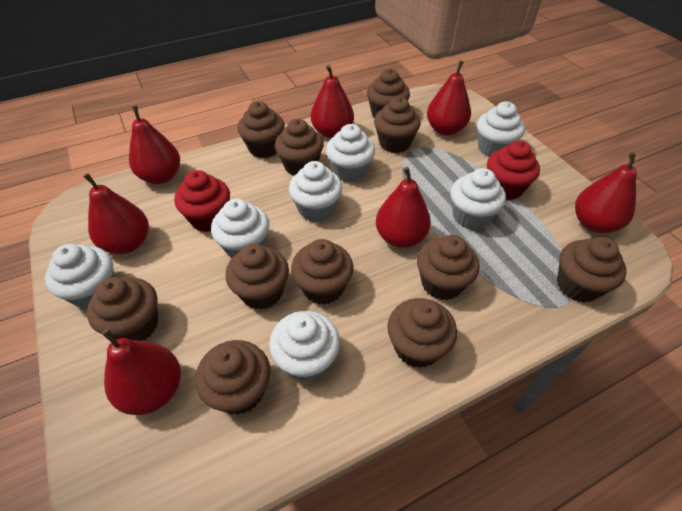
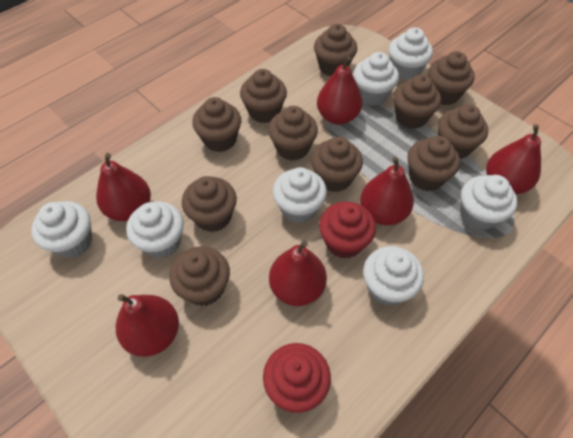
red pear: 7 -> 6

